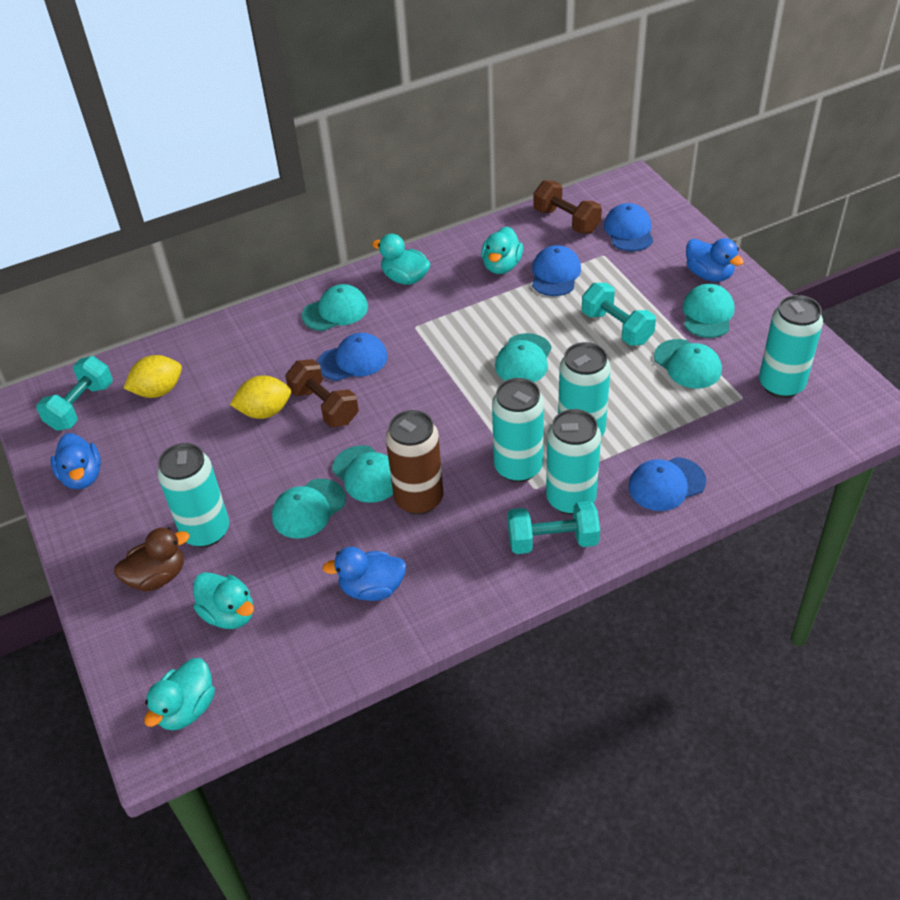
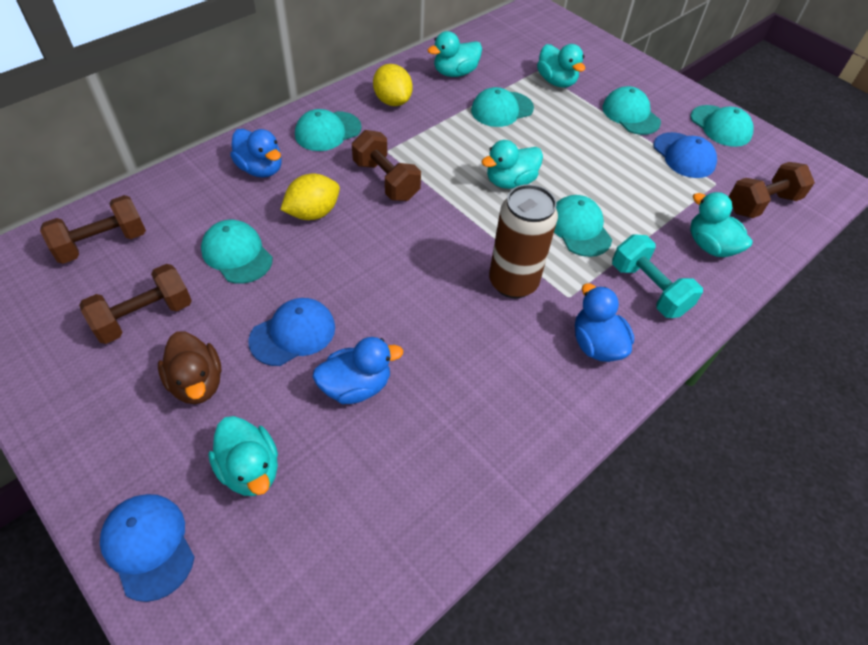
blue cap: 4 -> 3
brown dumbbell: 2 -> 4
turquoise can: 5 -> 0
turquoise duck: 4 -> 5
turquoise dumbbell: 3 -> 1

